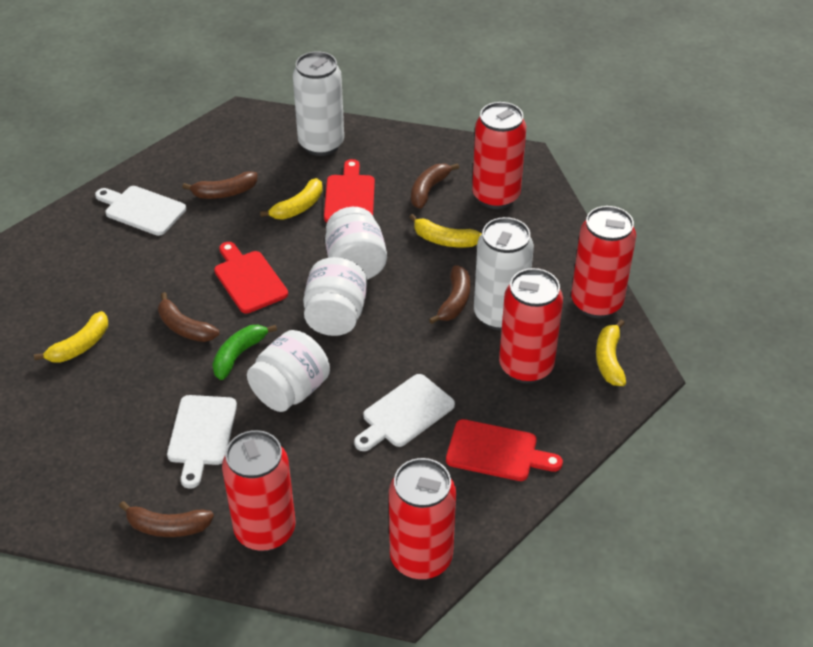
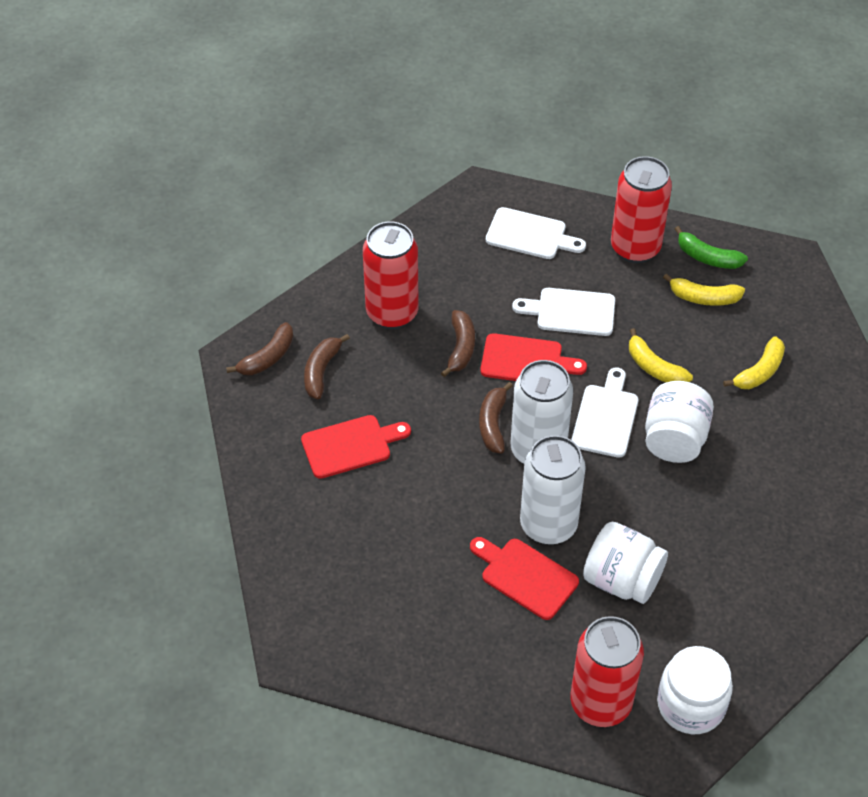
brown banana: 5 -> 4
red can: 5 -> 3
yellow banana: 4 -> 3

